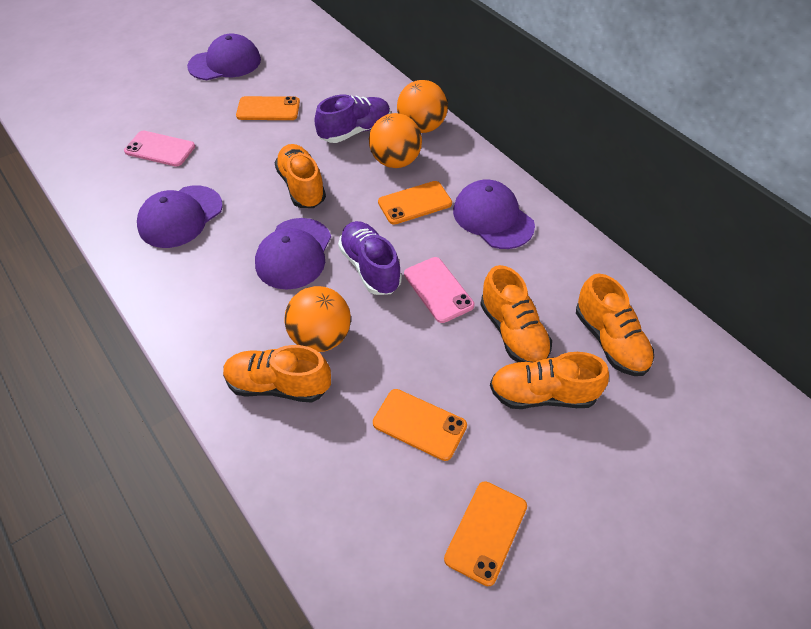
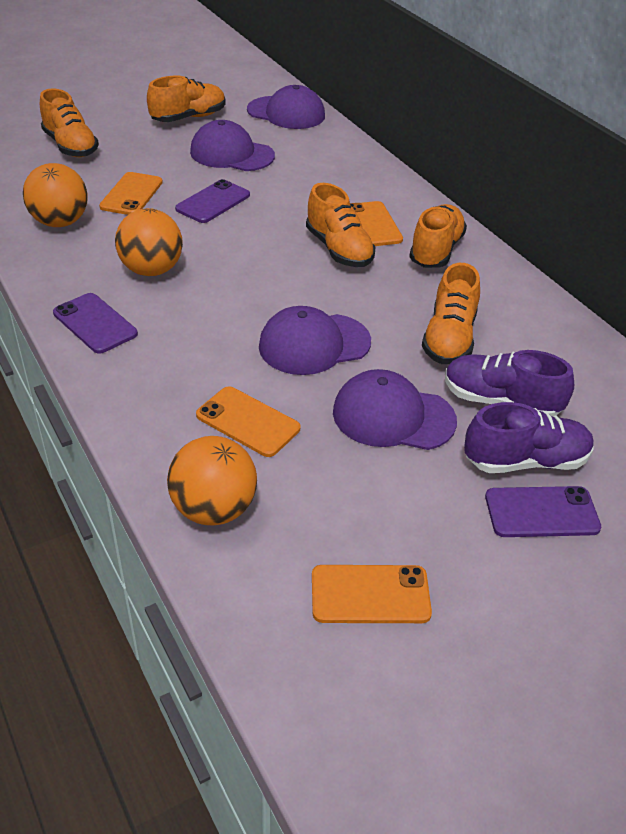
pink phone: 2 -> 0
purple phone: 0 -> 3

